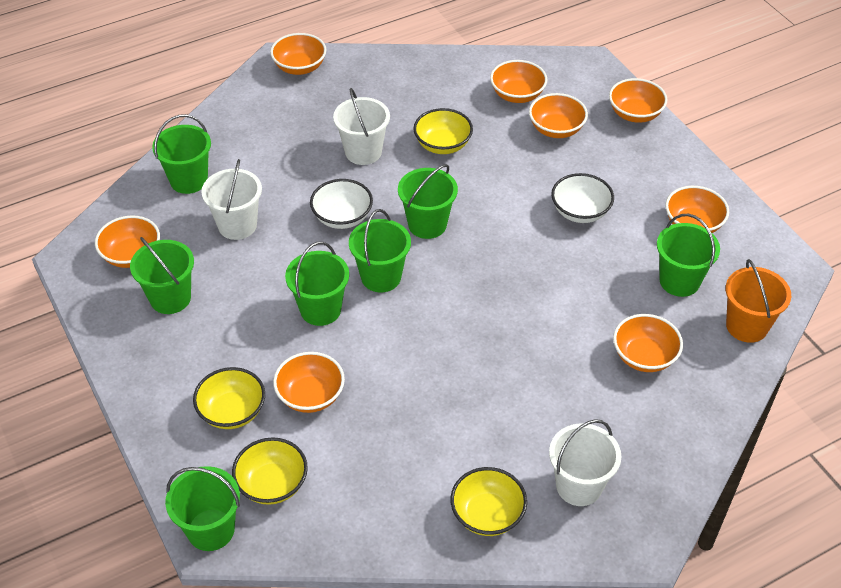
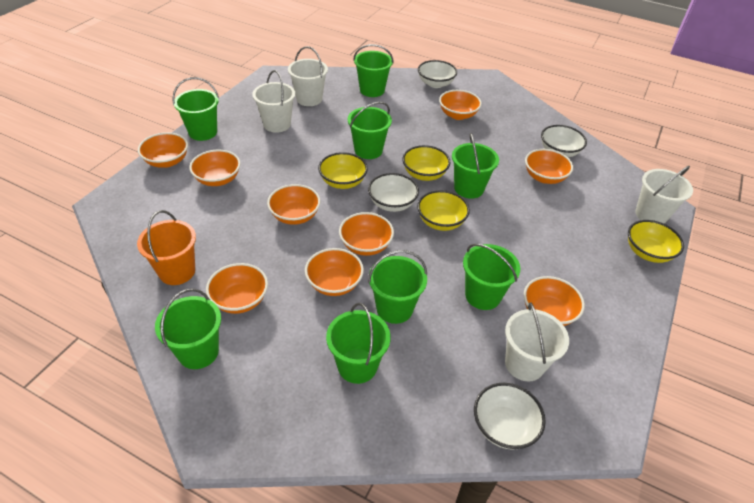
green bucket: 7 -> 8
orange bowl: 8 -> 9
white bowl: 2 -> 4
white bucket: 3 -> 4

